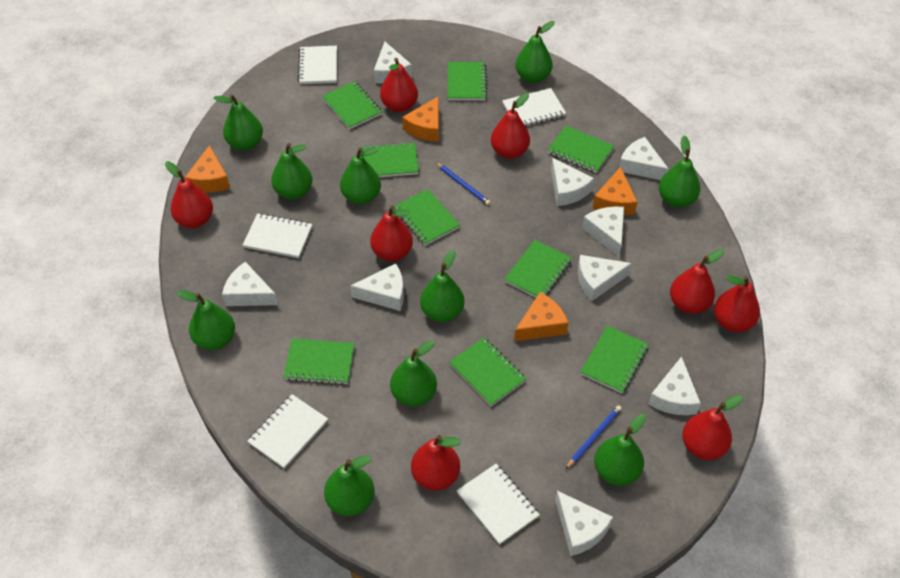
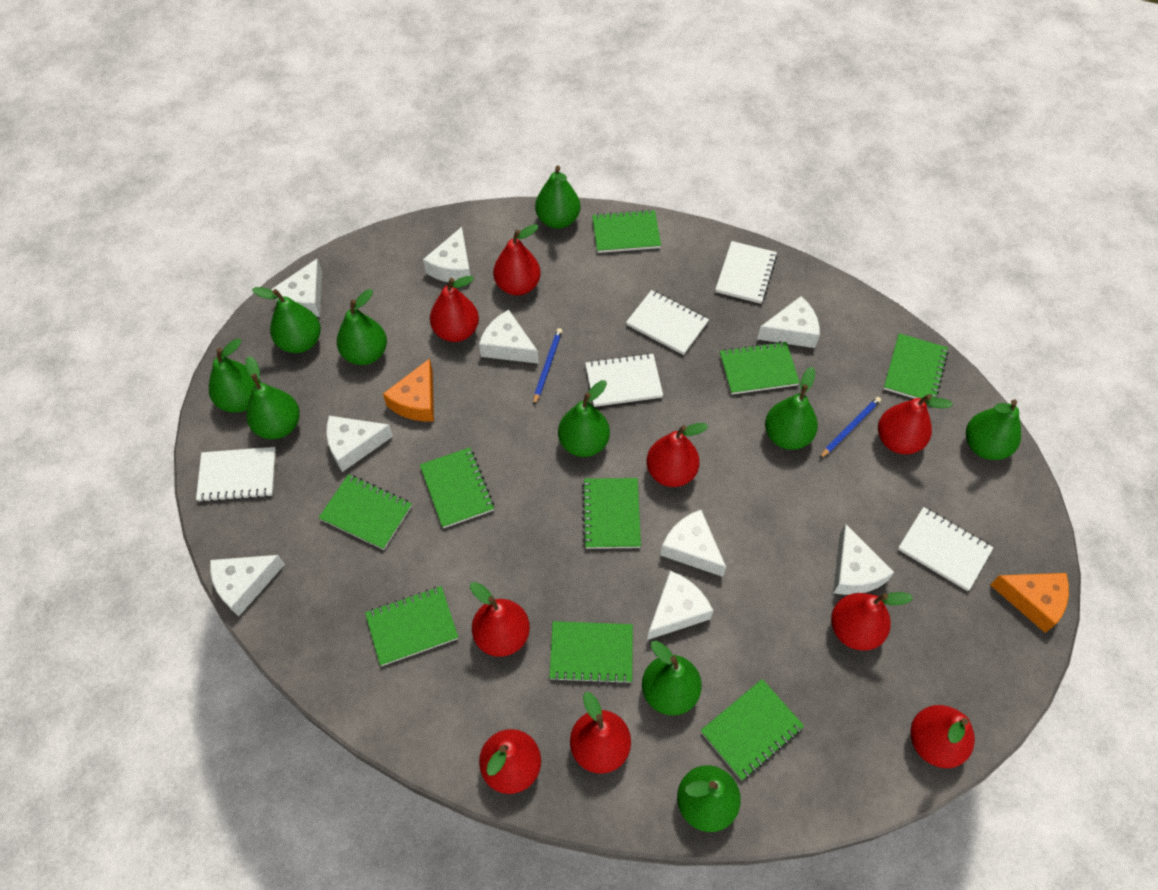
orange cheese: 4 -> 2
red pear: 8 -> 9

